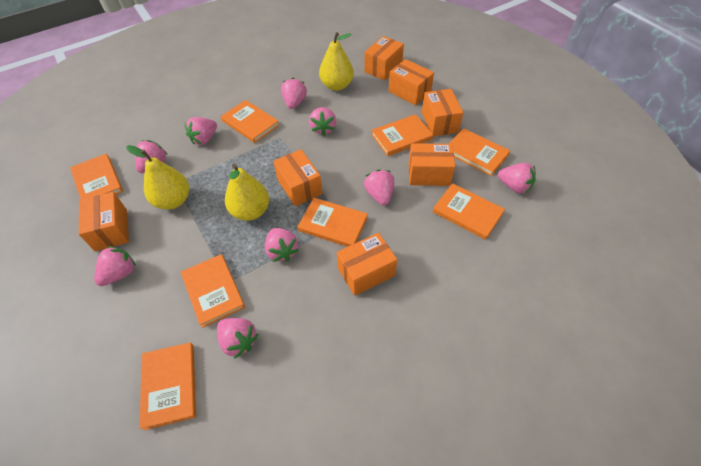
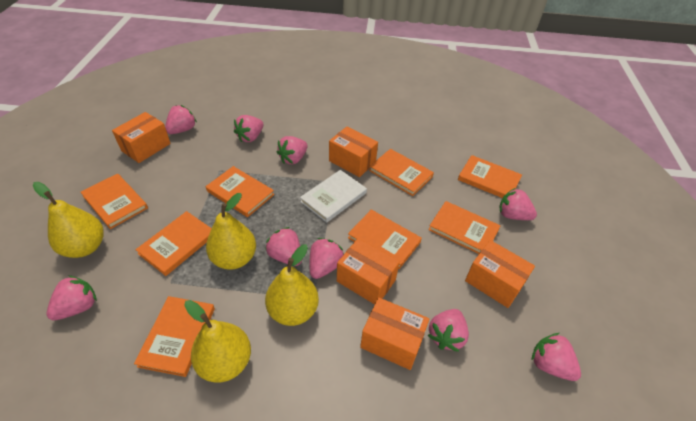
orange box: 7 -> 5
white book: 0 -> 1
yellow pear: 3 -> 4

